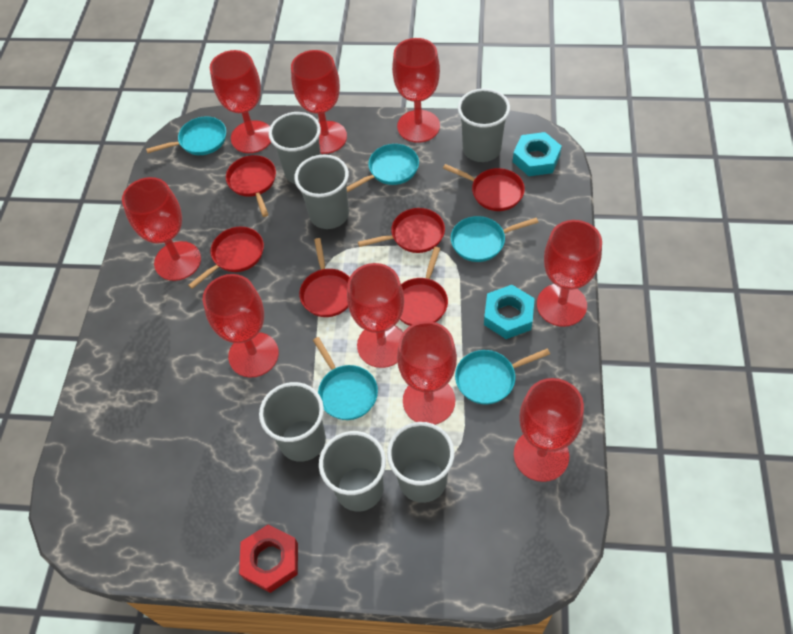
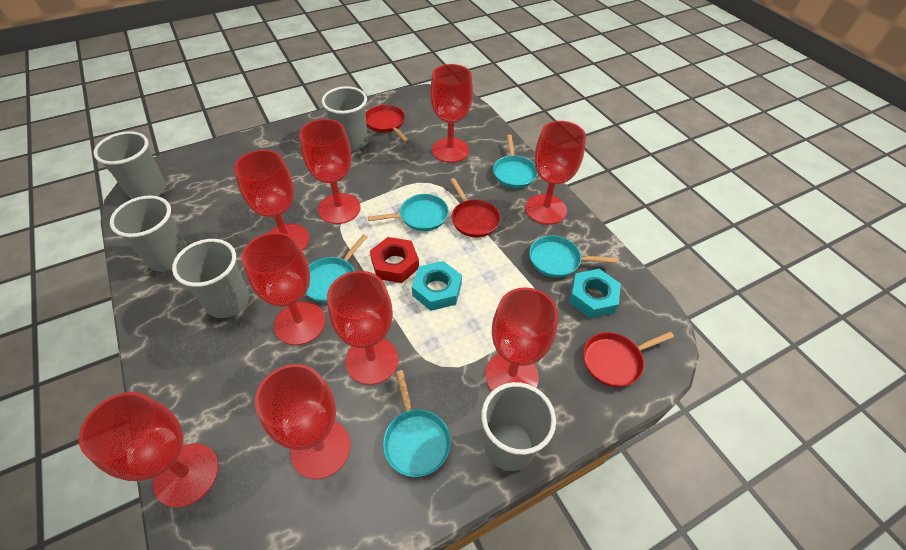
grey cup: 6 -> 5
red pan: 6 -> 3

